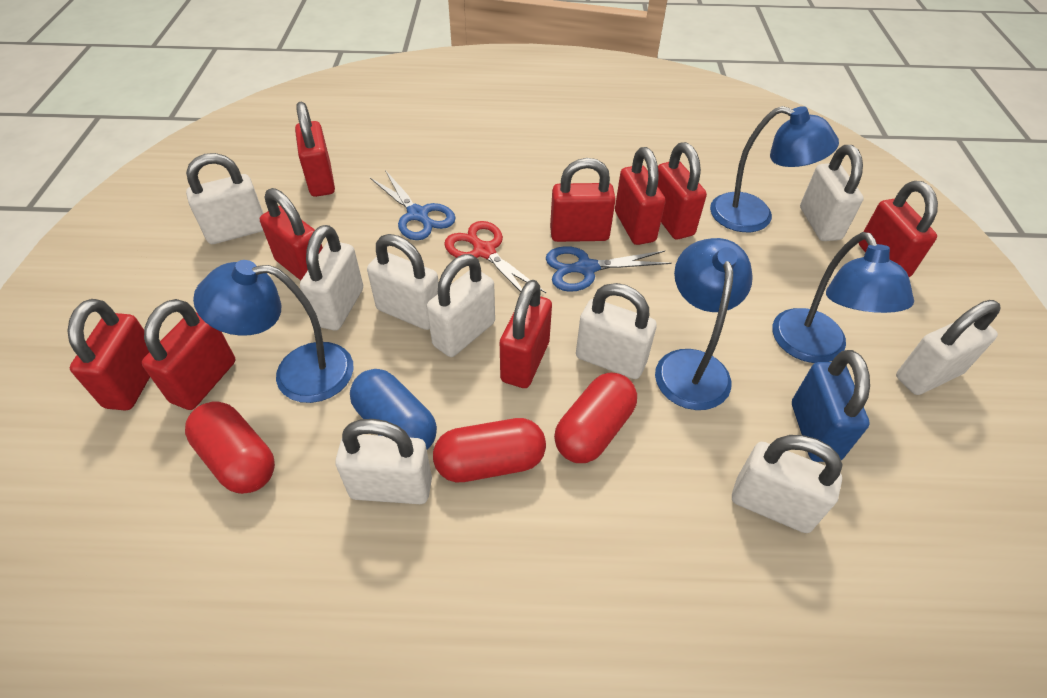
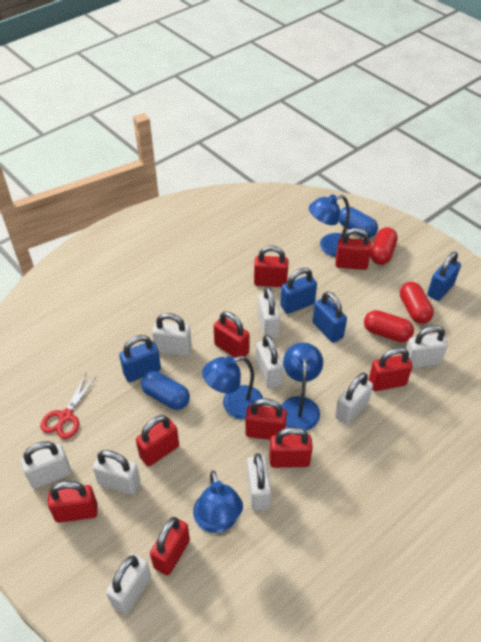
blue capsule: 1 -> 2
blue padlock: 1 -> 4
blue scissors: 2 -> 0

